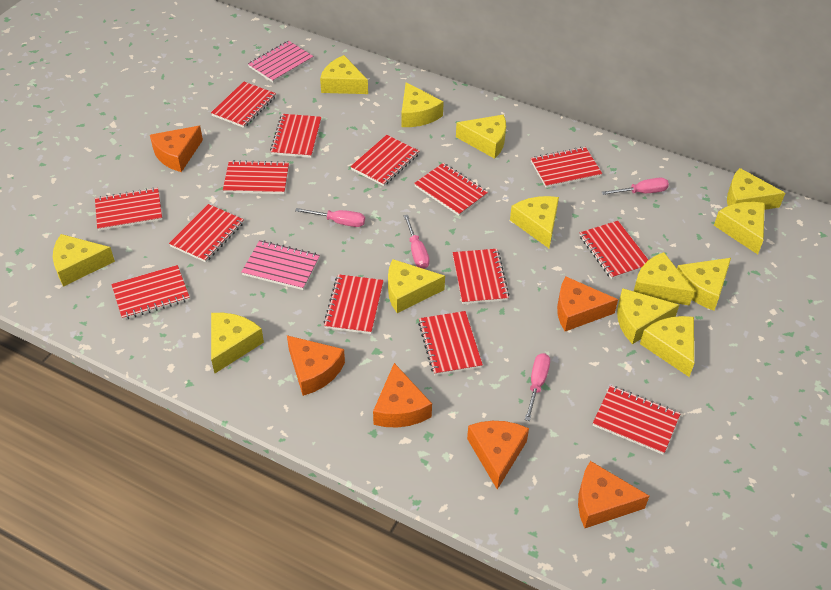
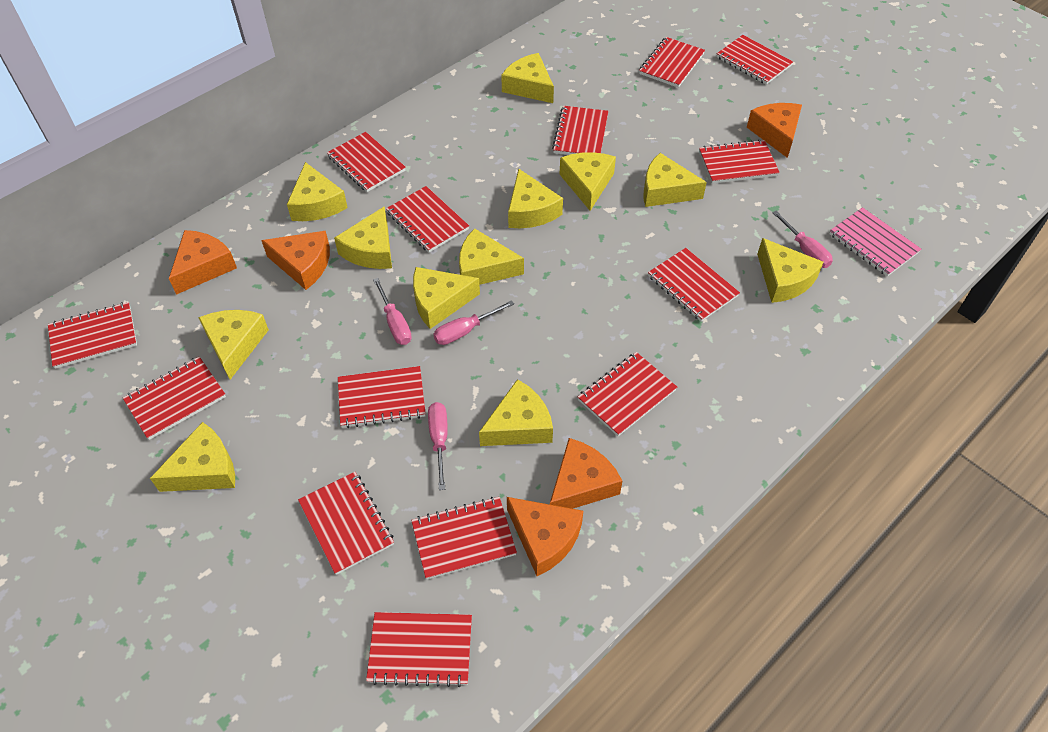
orange cheese: 6 -> 5
pink notebook: 2 -> 1
yellow cheese: 13 -> 12

